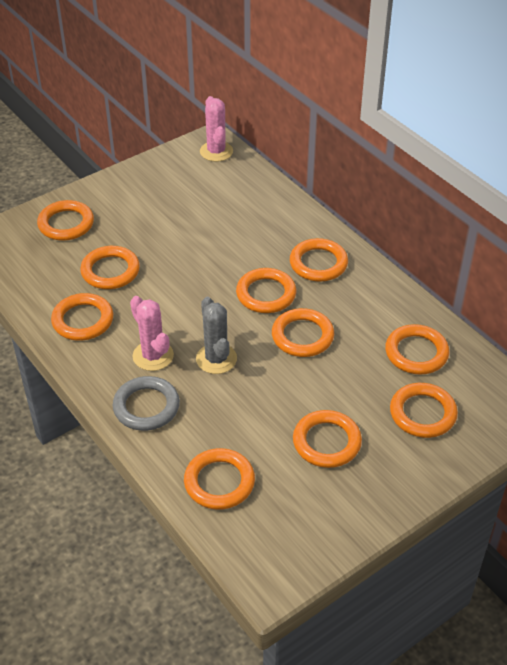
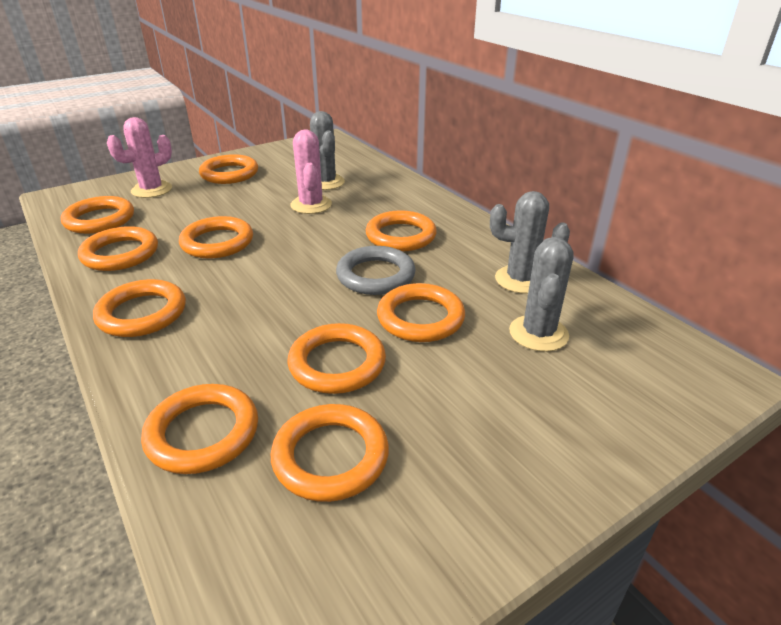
grey cactus: 1 -> 3

